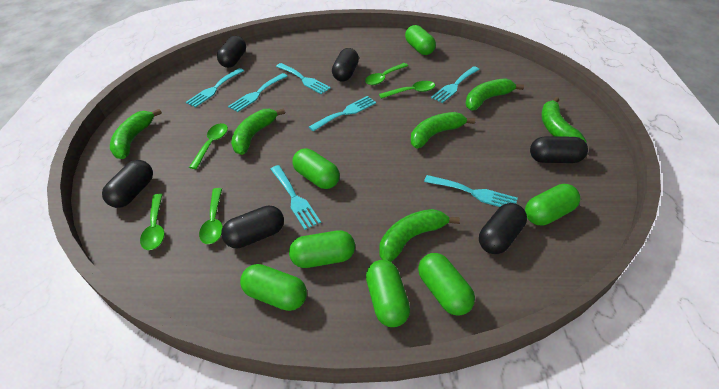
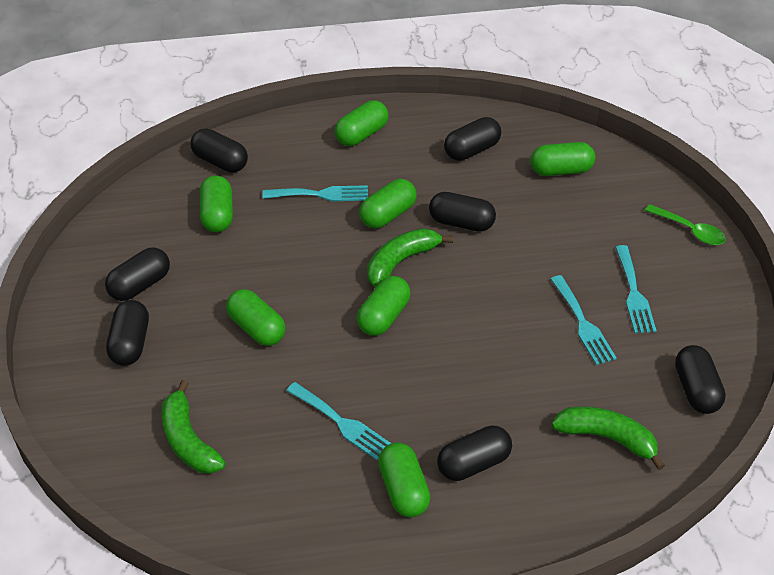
black capsule: 6 -> 7
green banana: 6 -> 3
green spoon: 5 -> 1
turquoise fork: 7 -> 4

